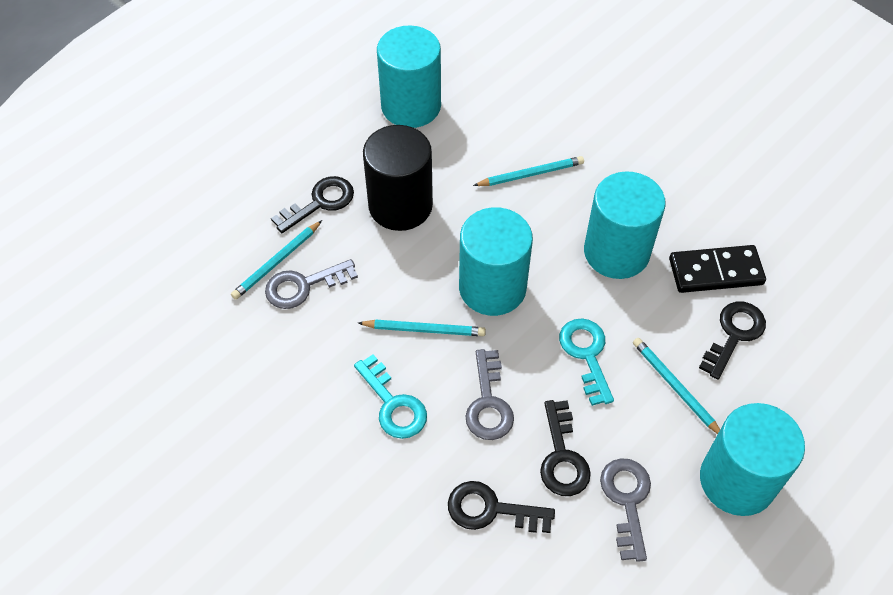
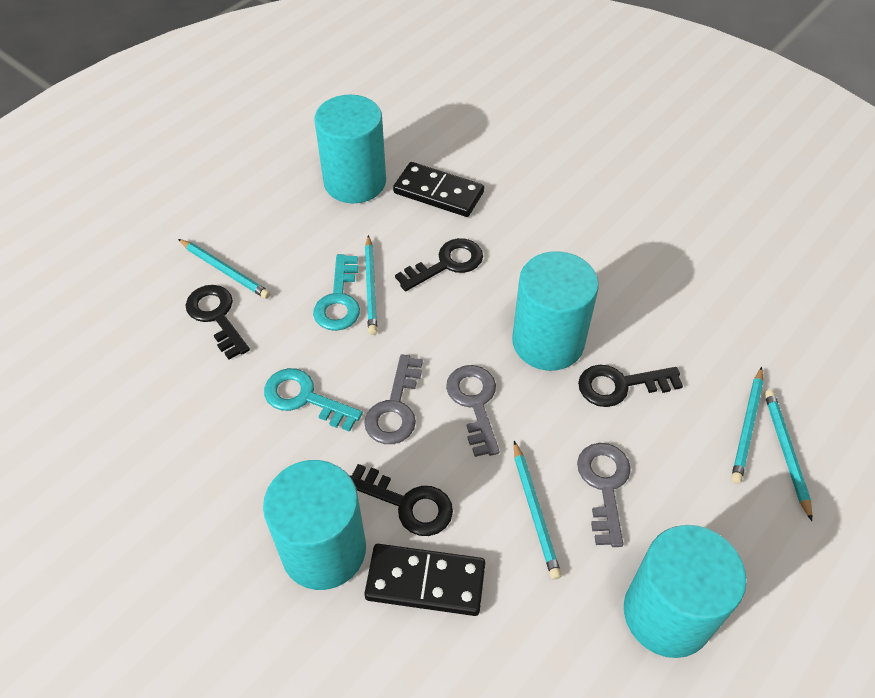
black cylinder: 1 -> 0
black domino: 1 -> 2
turquoise pencil: 4 -> 5

